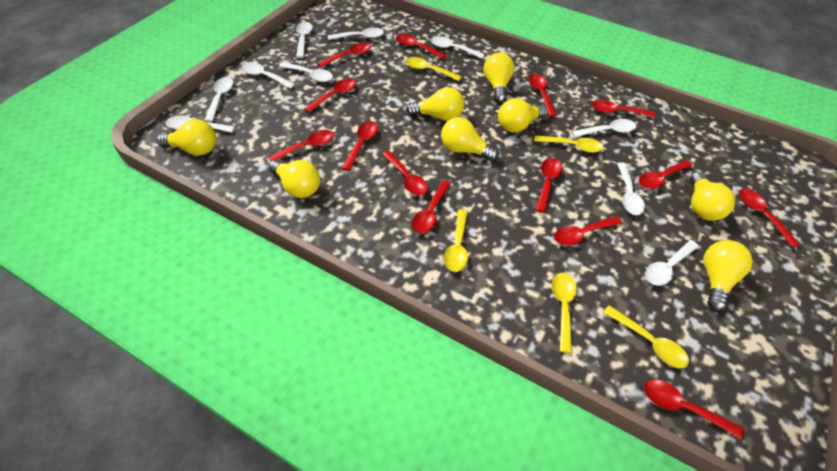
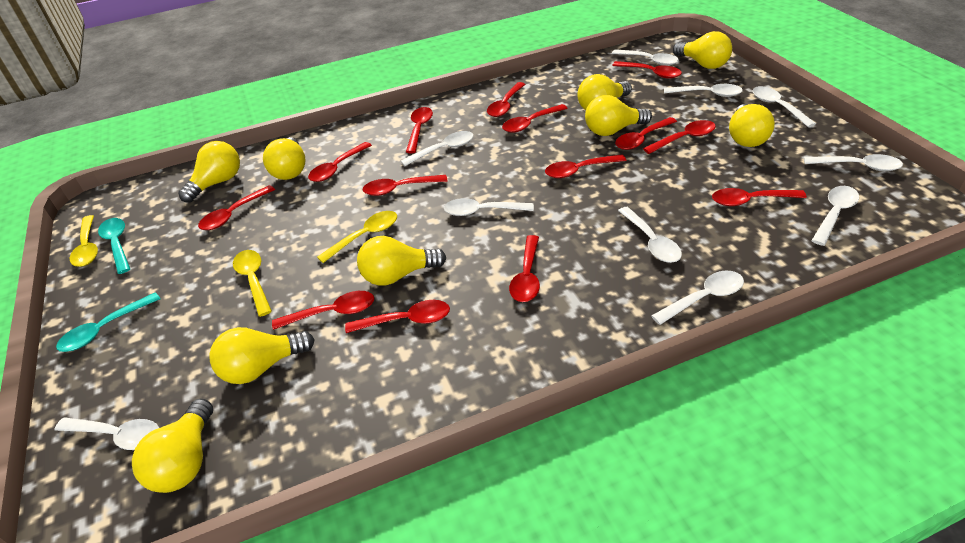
turquoise spoon: 0 -> 2
yellow light bulb: 8 -> 9
yellow spoon: 5 -> 3

